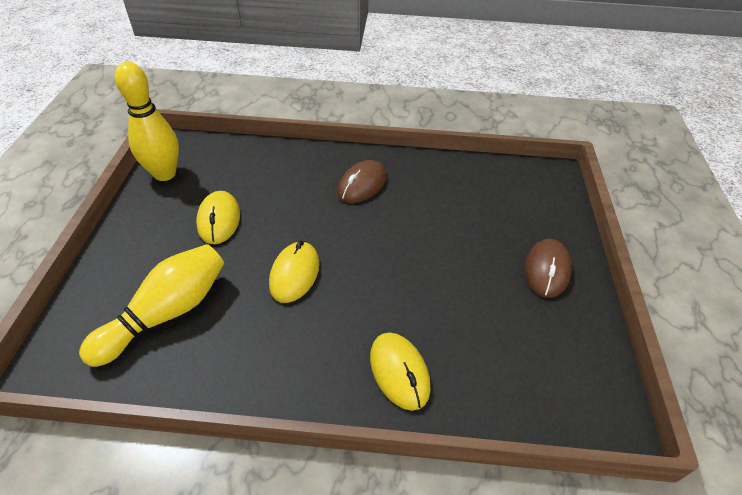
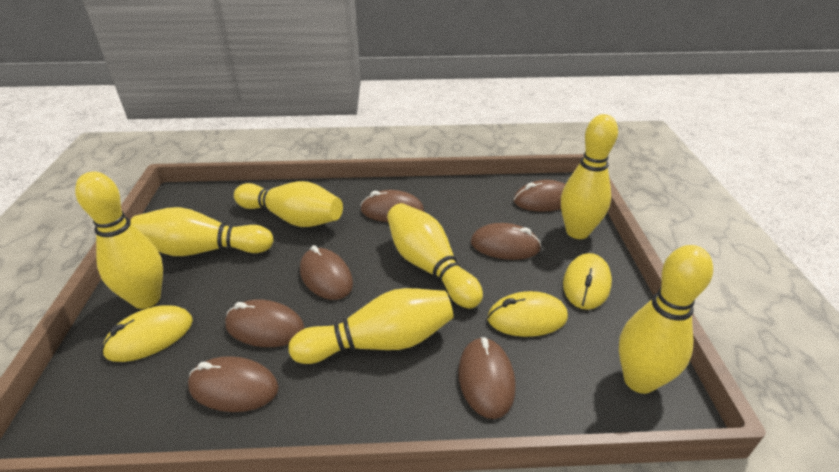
brown mouse: 2 -> 7
yellow bowling pin: 2 -> 7

